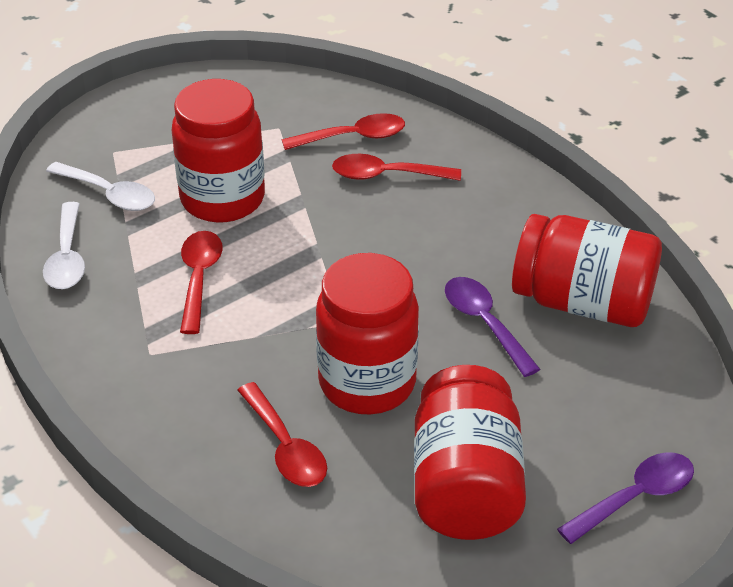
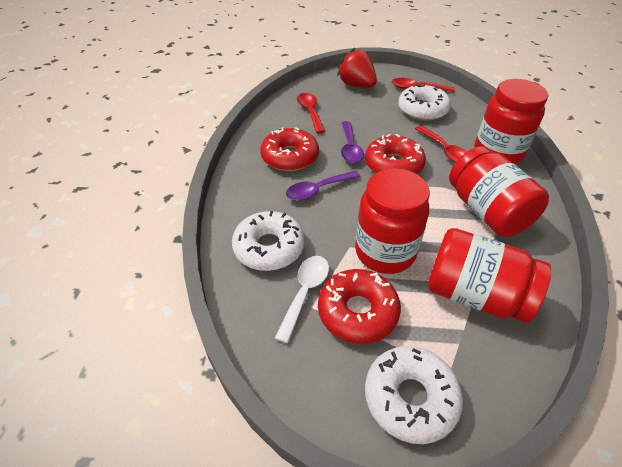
red donut: 0 -> 3
red spoon: 4 -> 3
red strawberry: 0 -> 1
white donut: 0 -> 3
white spoon: 2 -> 1

